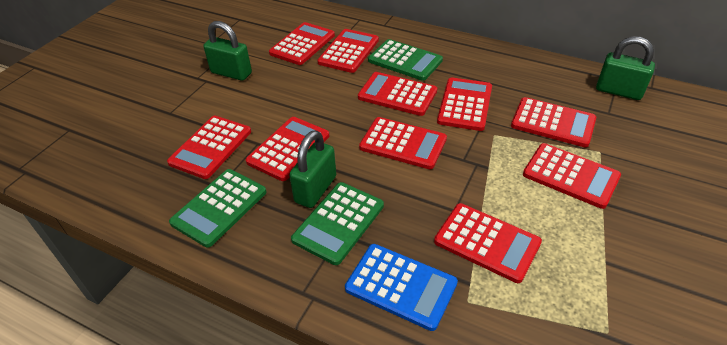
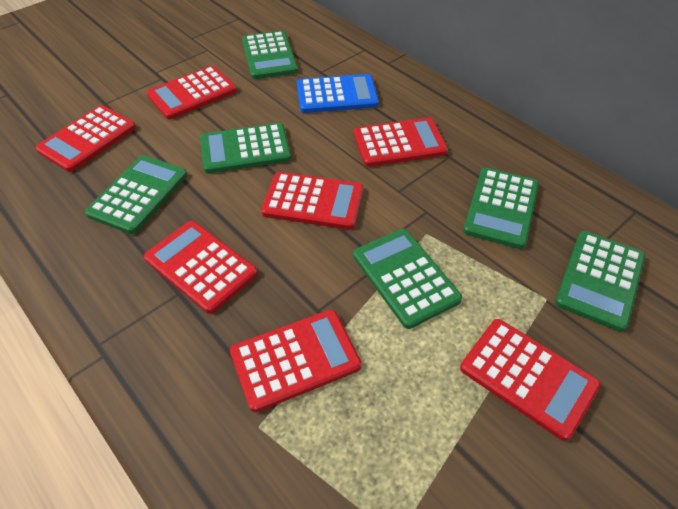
green calculator: 3 -> 6
green padlock: 3 -> 0
red calculator: 10 -> 7

